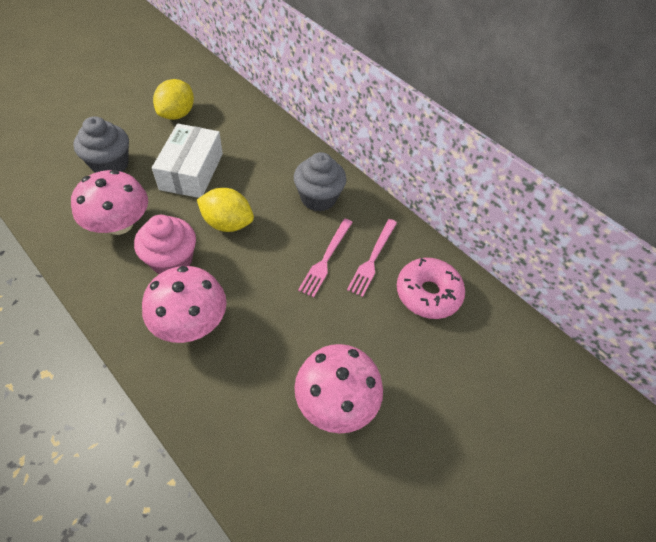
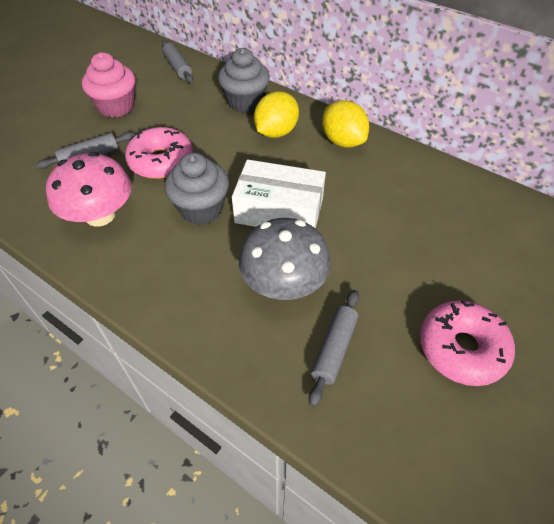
grey mushroom: 0 -> 1
grey rolling pin: 0 -> 3
pink donut: 1 -> 2
pink fork: 2 -> 0
pink mushroom: 3 -> 1

